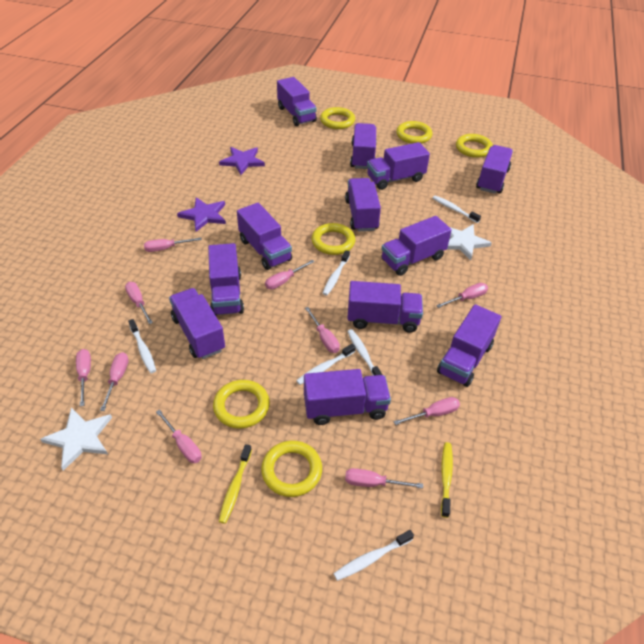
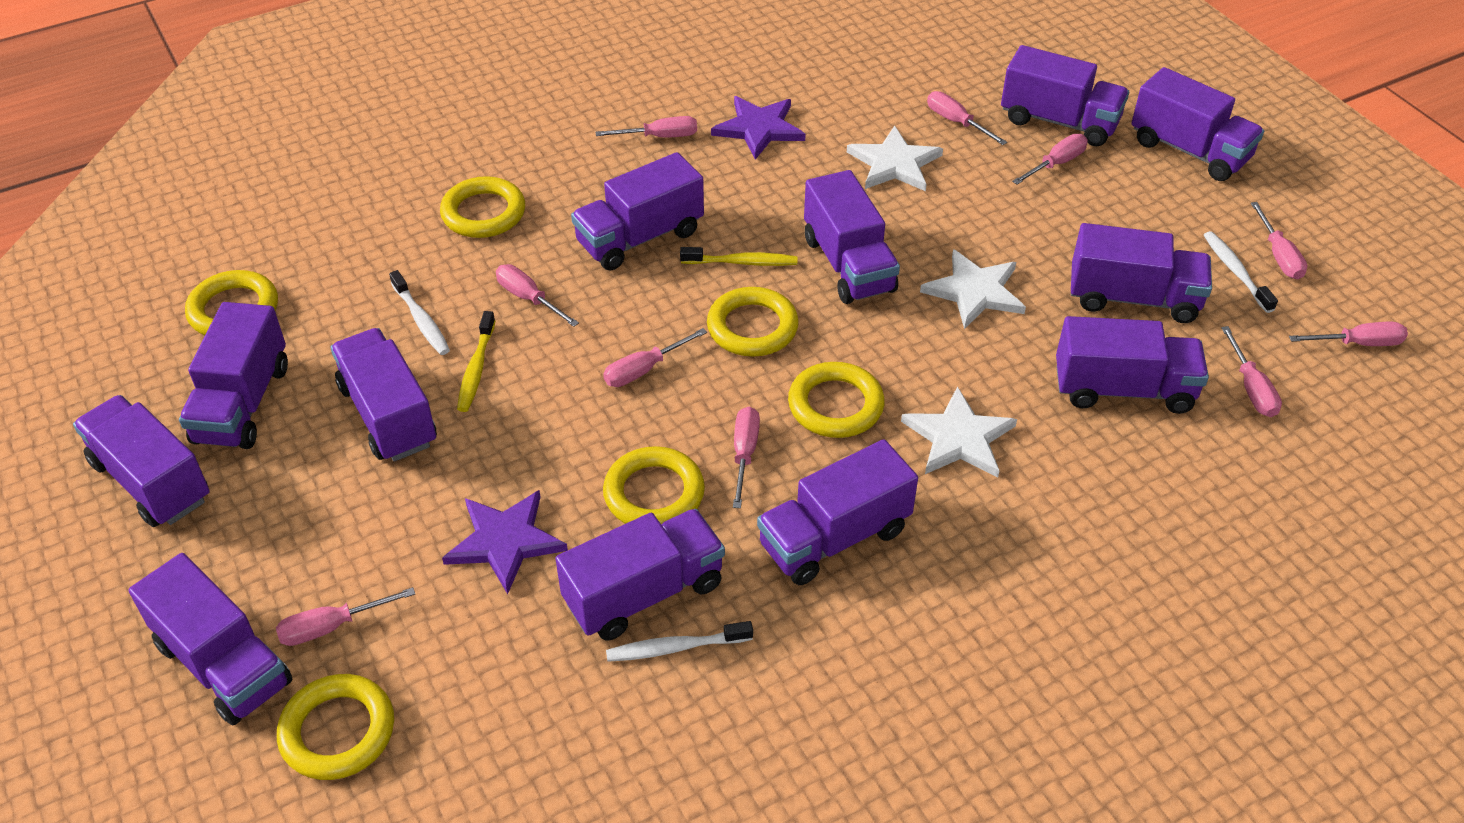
white star: 2 -> 3
white toothbrush: 6 -> 3

